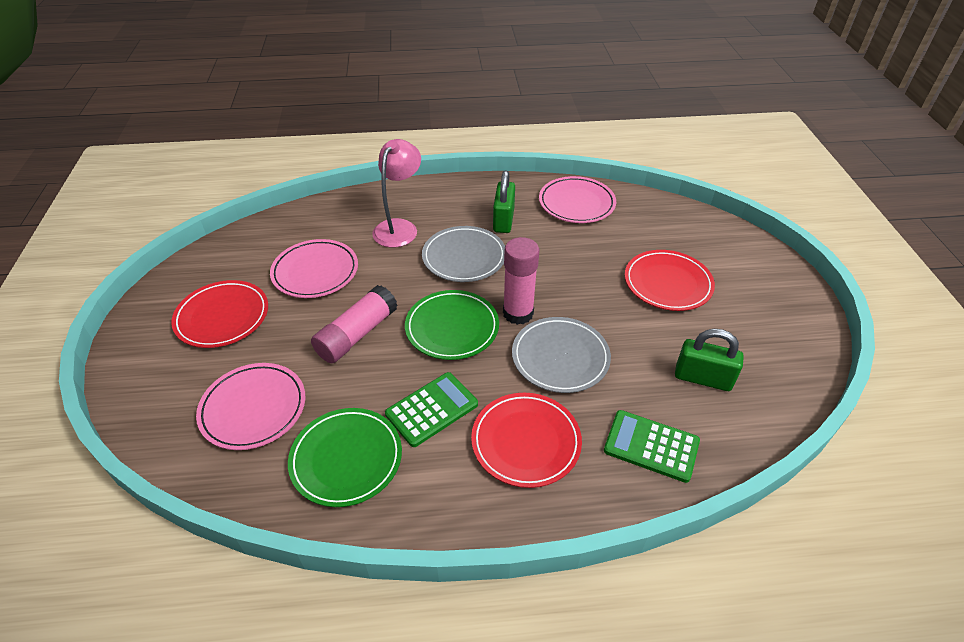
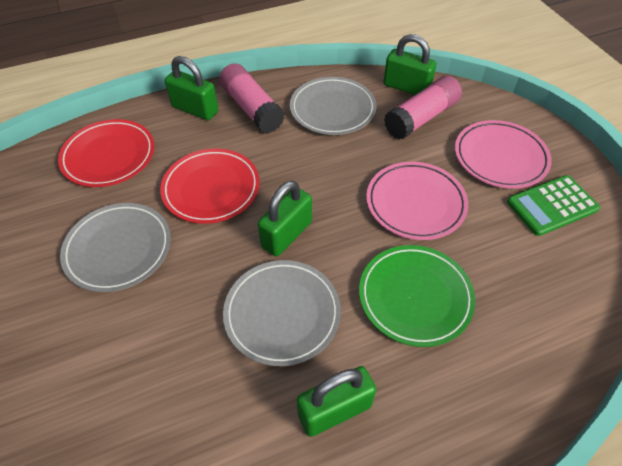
green calculator: 2 -> 1
green padlock: 2 -> 4
green plate: 2 -> 1
grey plate: 2 -> 3
pink lamp: 1 -> 0
pink plate: 3 -> 2
red plate: 3 -> 2

